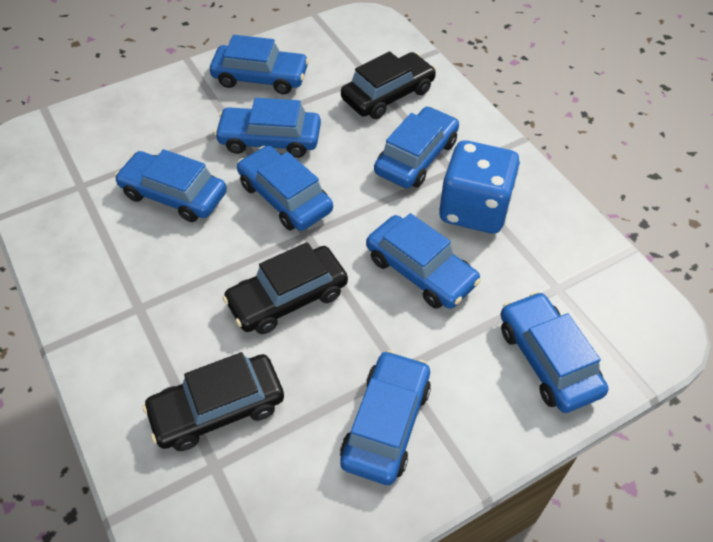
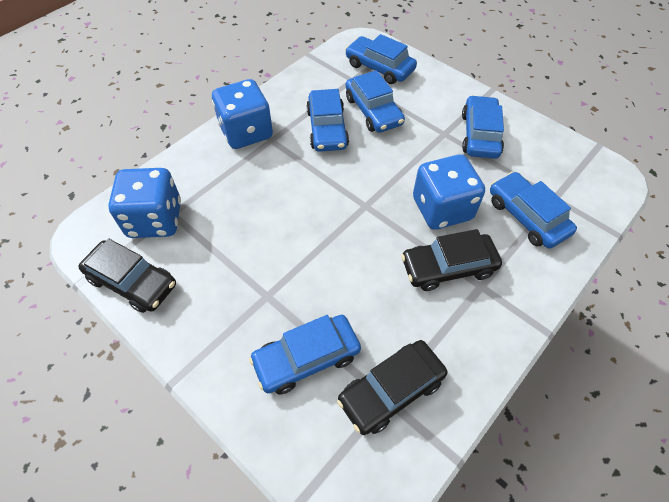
blue car: 8 -> 6
blue dice: 1 -> 3

